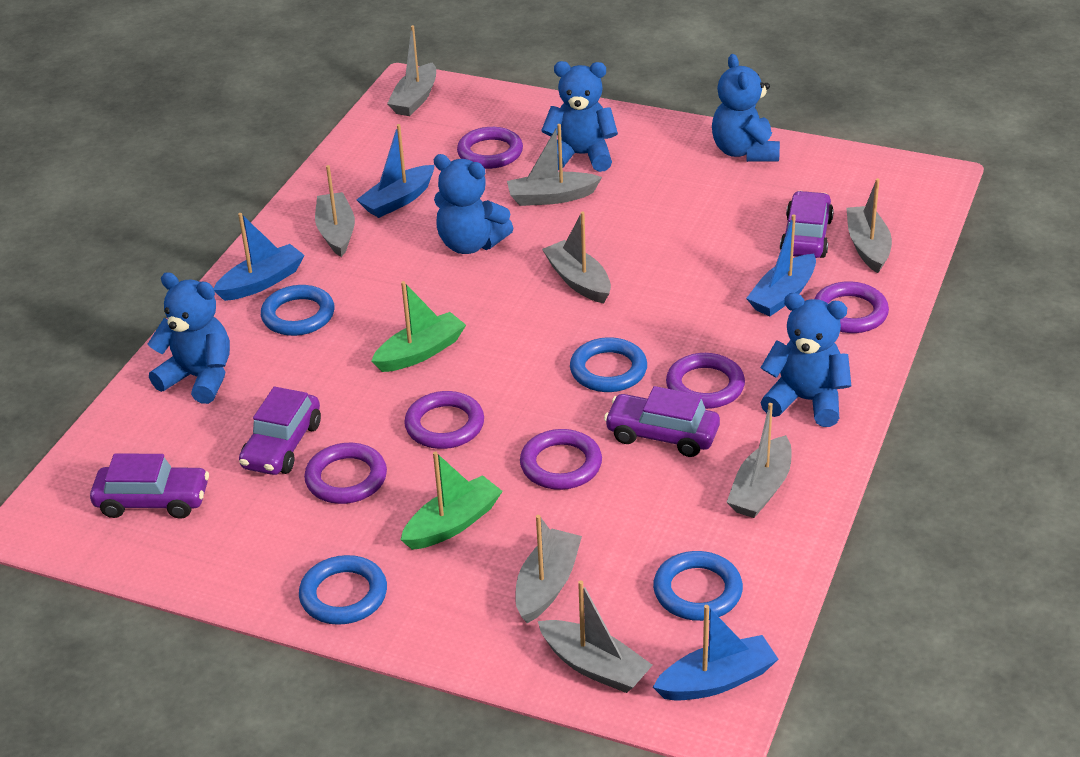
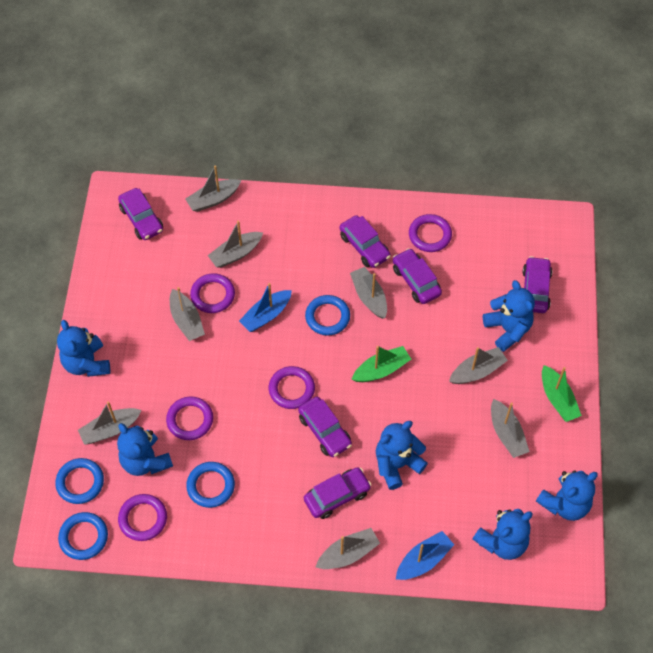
blue boat: 4 -> 2
blue teddy bear: 5 -> 6
purple car: 4 -> 6
purple ring: 6 -> 5

